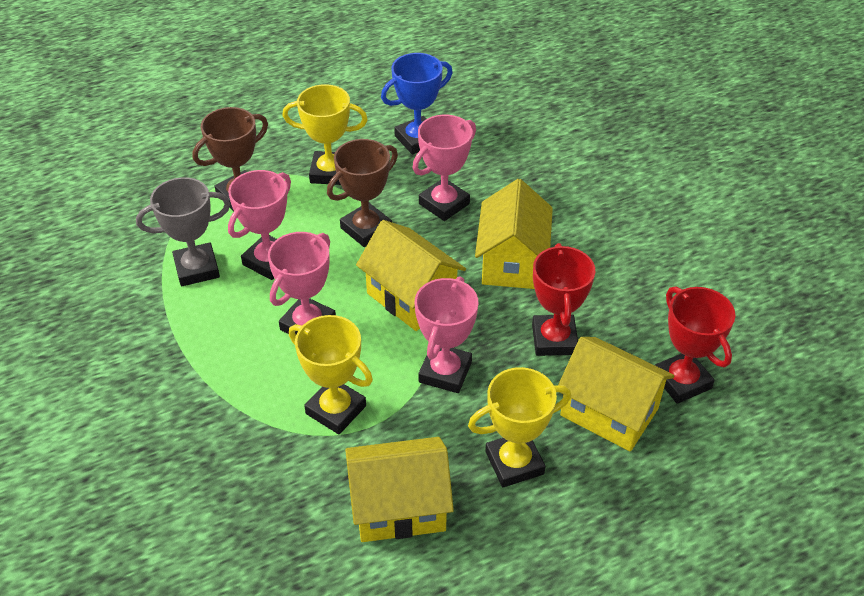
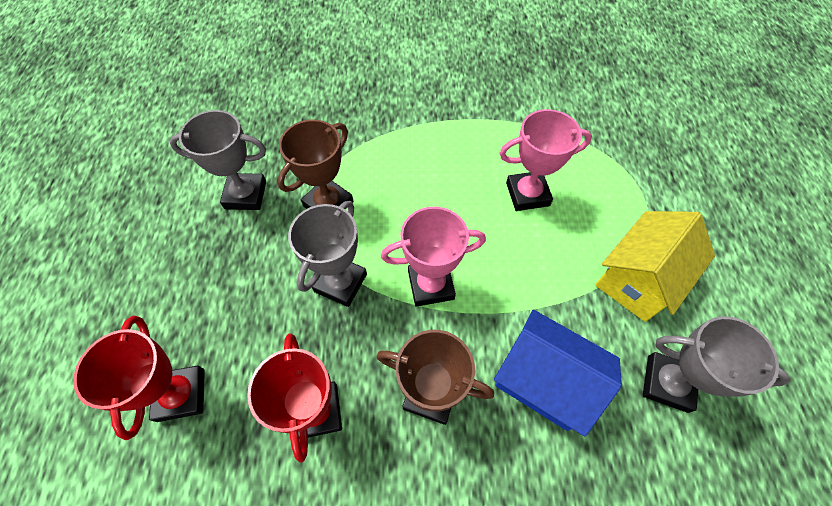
blue house: 0 -> 1
blue trophy: 1 -> 0
grey trophy: 1 -> 3
pink trophy: 4 -> 2
yellow house: 4 -> 1
yellow trophy: 3 -> 0

